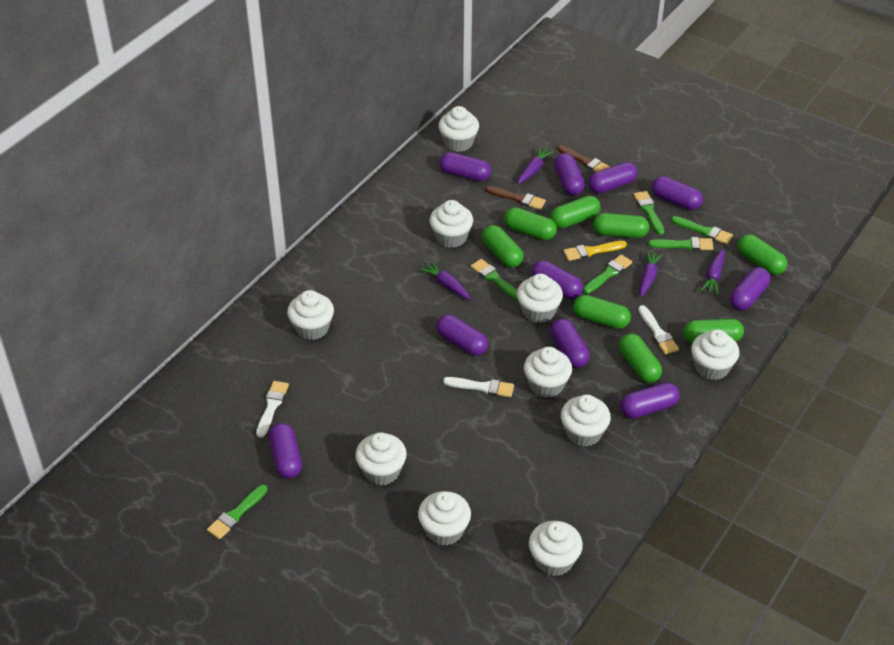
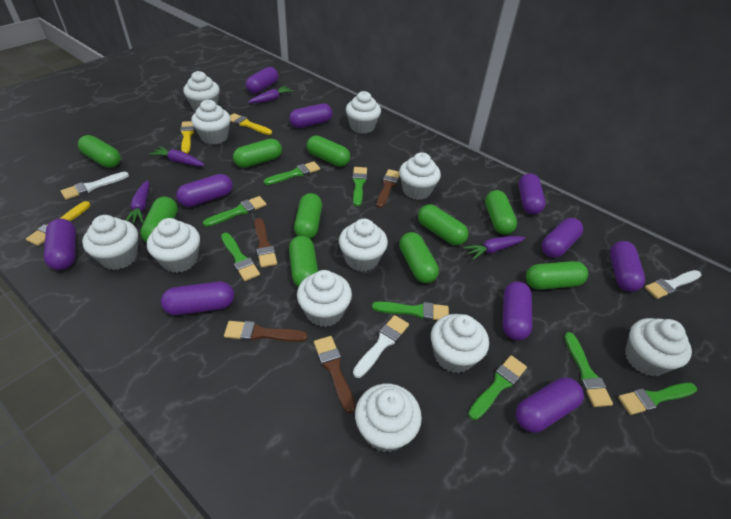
brown brush: 2 -> 4
green brush: 6 -> 8
green capsule: 8 -> 10
white cupcake: 10 -> 11
yellow brush: 1 -> 3

